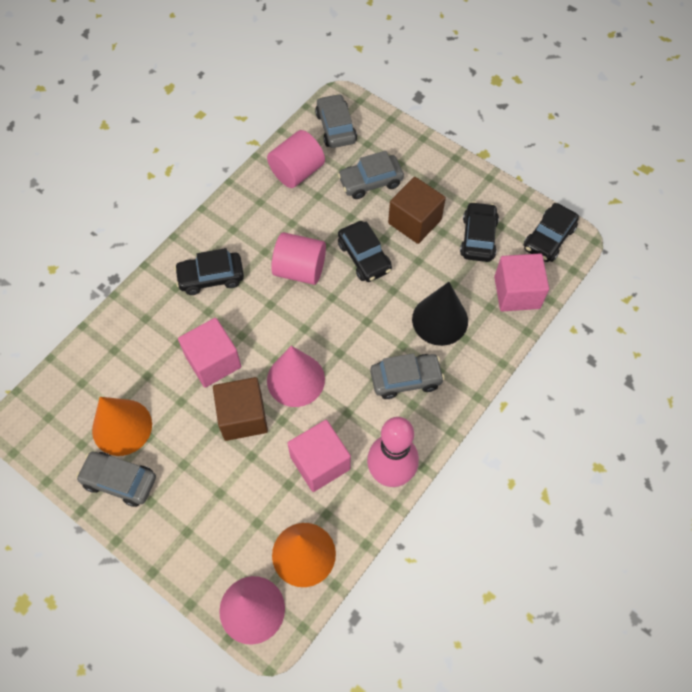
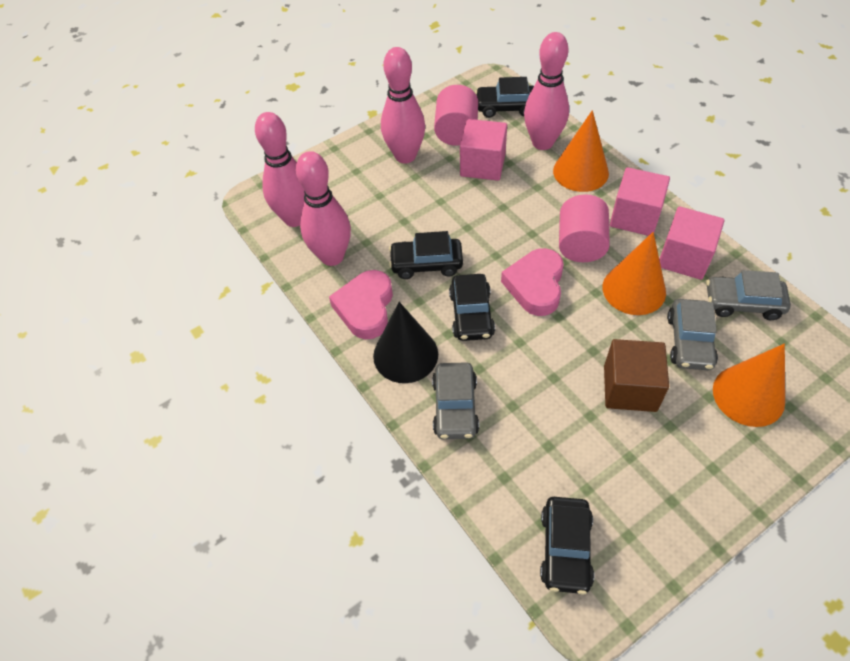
brown cube: 2 -> 1
grey car: 4 -> 3
orange cone: 2 -> 3
pink bowling pin: 1 -> 4
pink cone: 2 -> 0
pink heart: 0 -> 2

